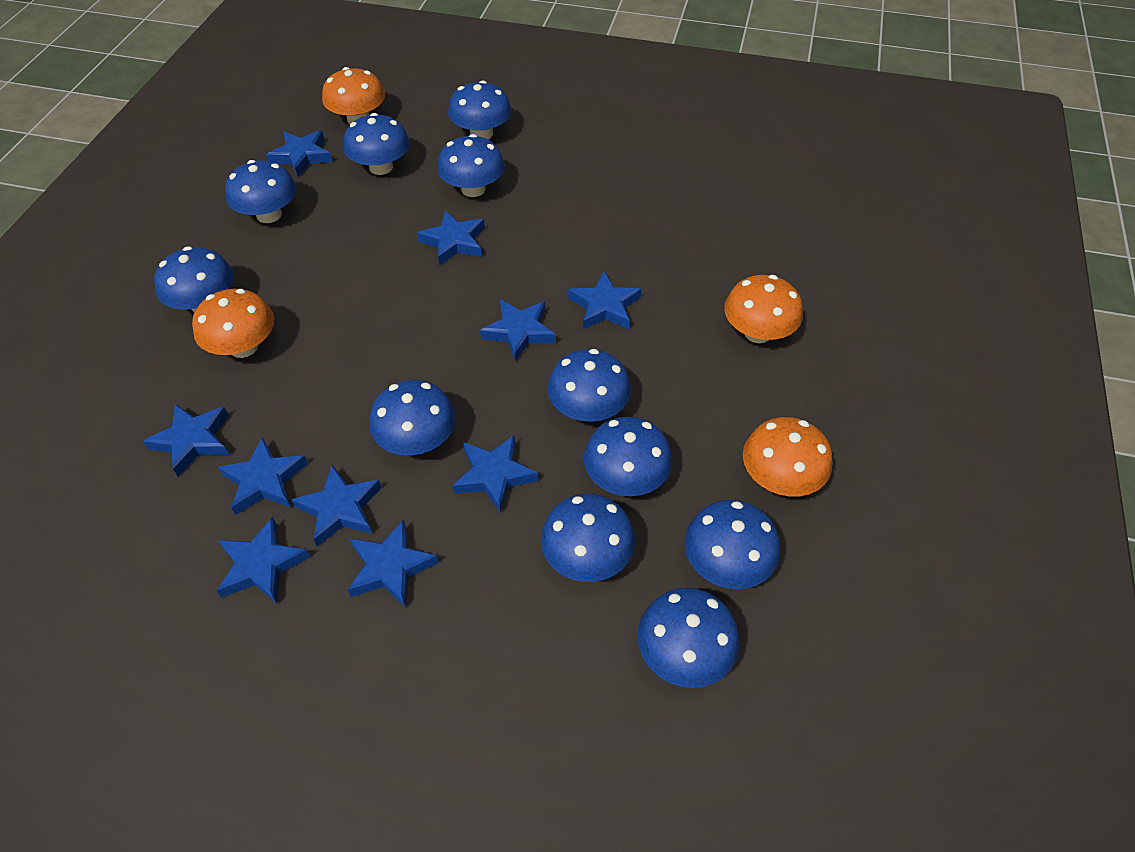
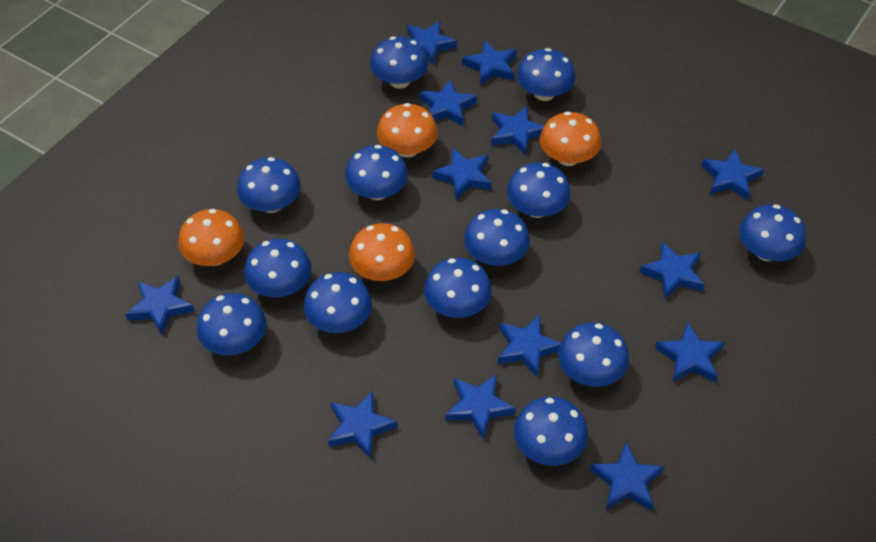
blue mushroom: 11 -> 13
blue star: 10 -> 13

